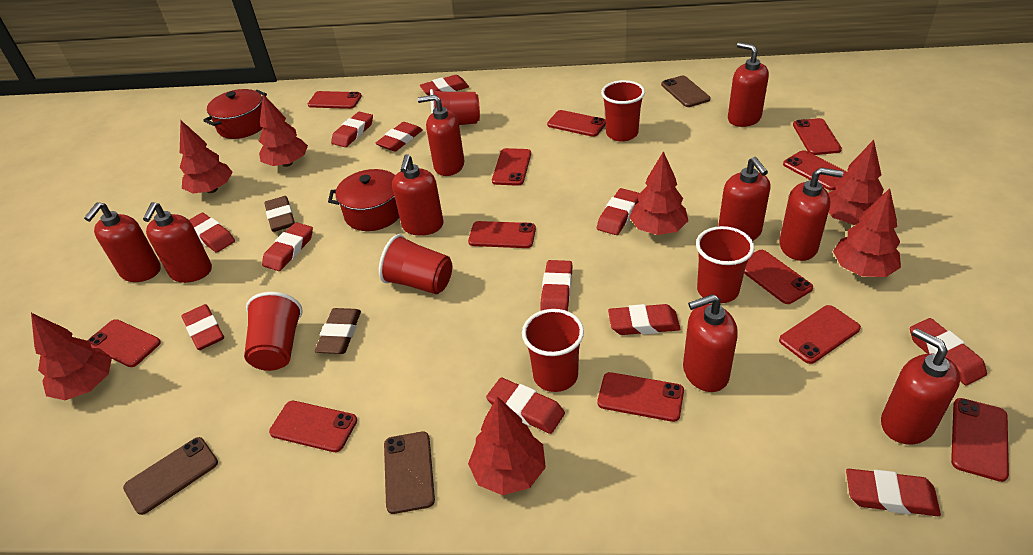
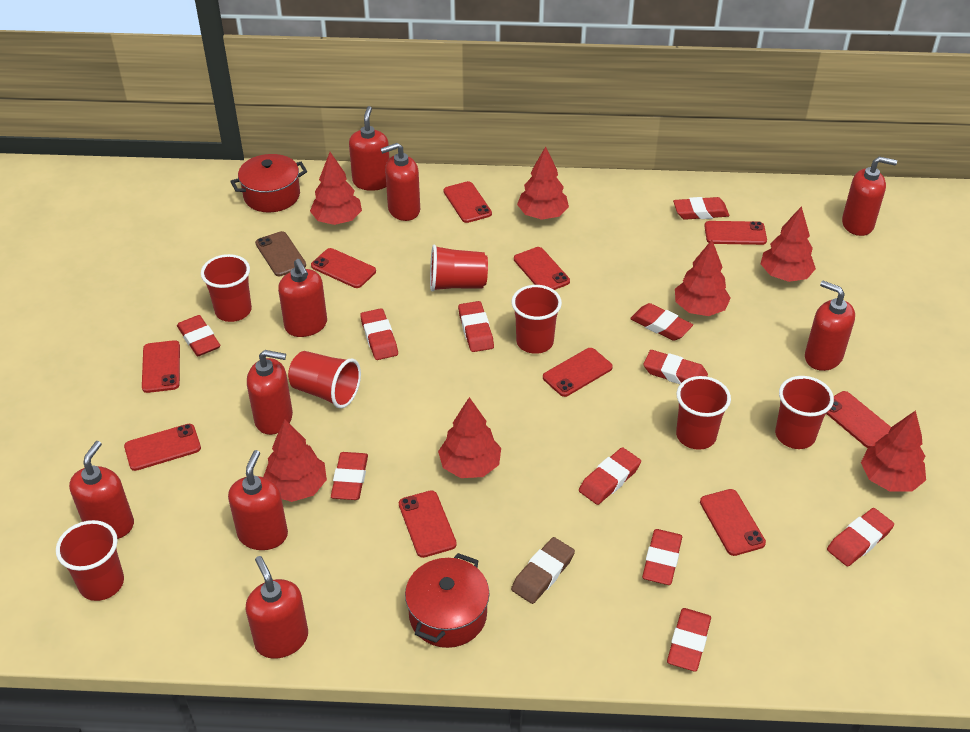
brown eraser: 2 -> 1
brown phone: 3 -> 1
red cup: 6 -> 7
red eraser: 12 -> 11
red phone: 12 -> 10

